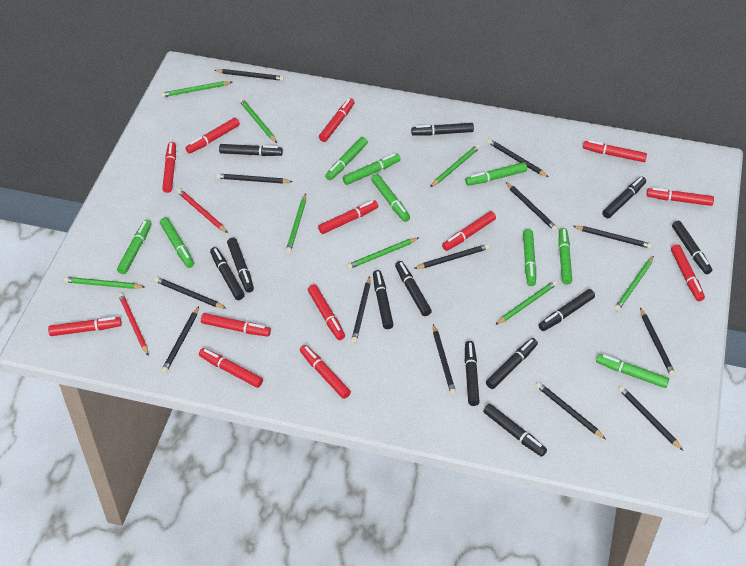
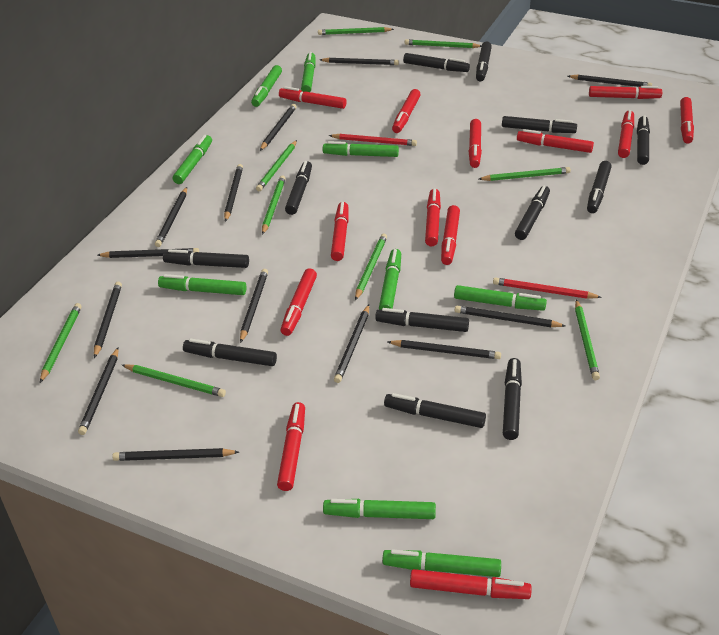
green pencil: 8 -> 9

